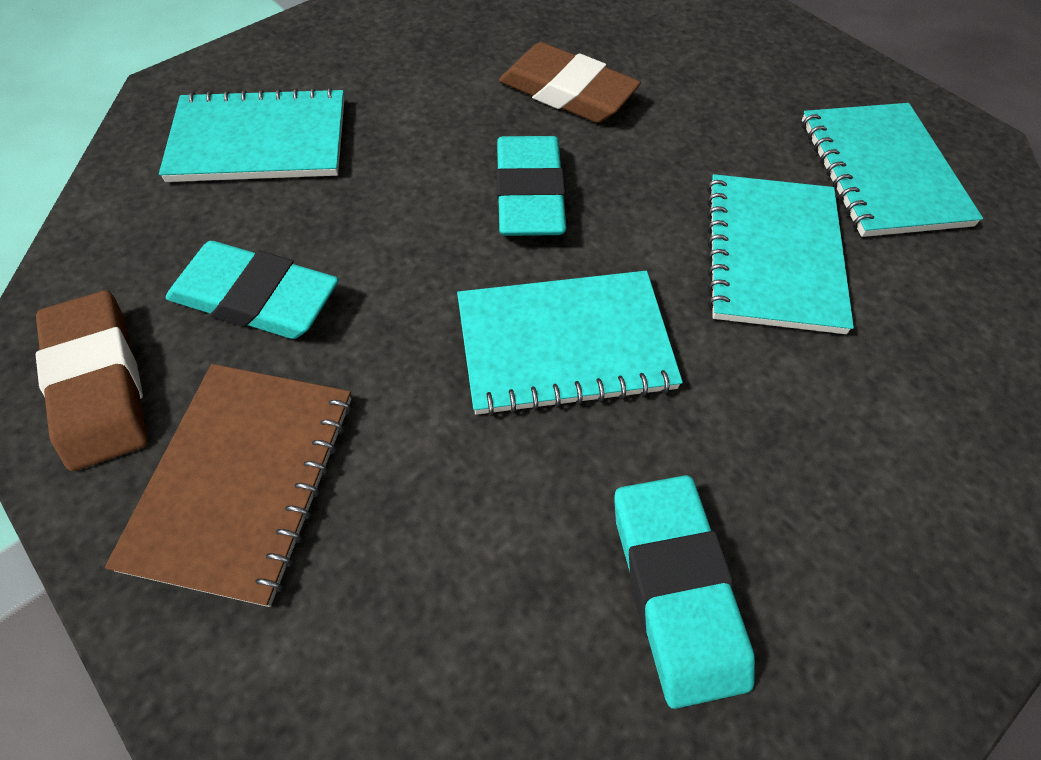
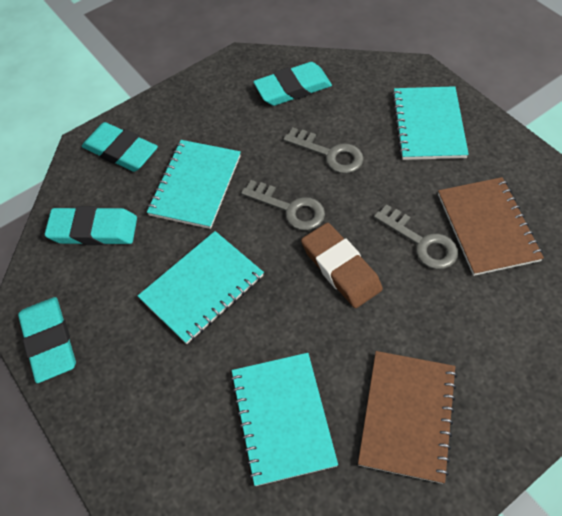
brown eraser: 2 -> 1
brown notebook: 1 -> 2
grey key: 0 -> 3
turquoise eraser: 3 -> 4

